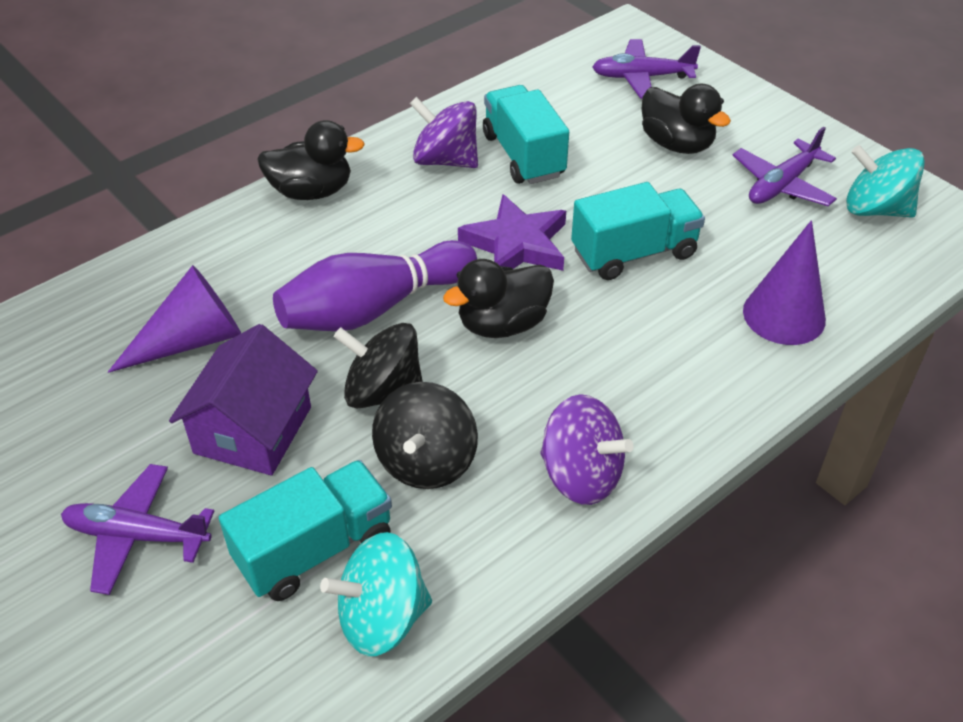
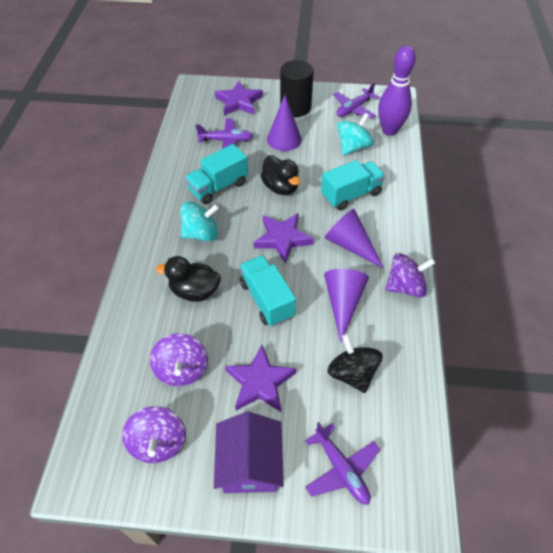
black cylinder: 0 -> 1
black duck: 3 -> 2
black spinning top: 2 -> 1
purple cone: 2 -> 3
purple spinning top: 2 -> 3
purple star: 1 -> 3

